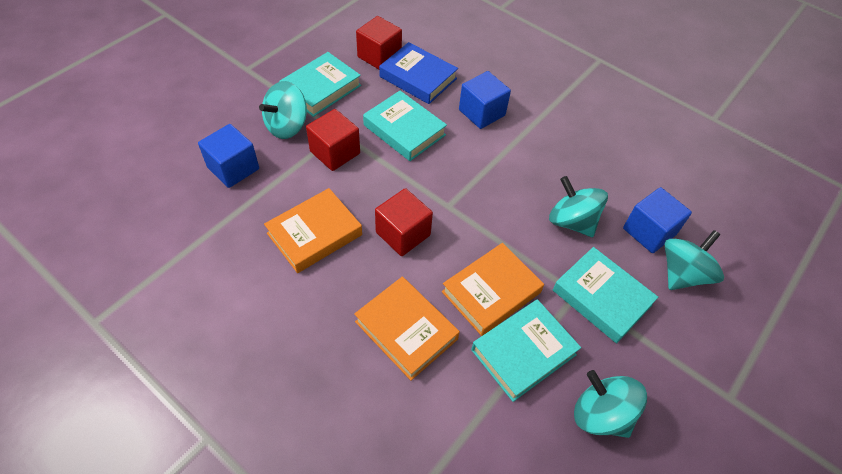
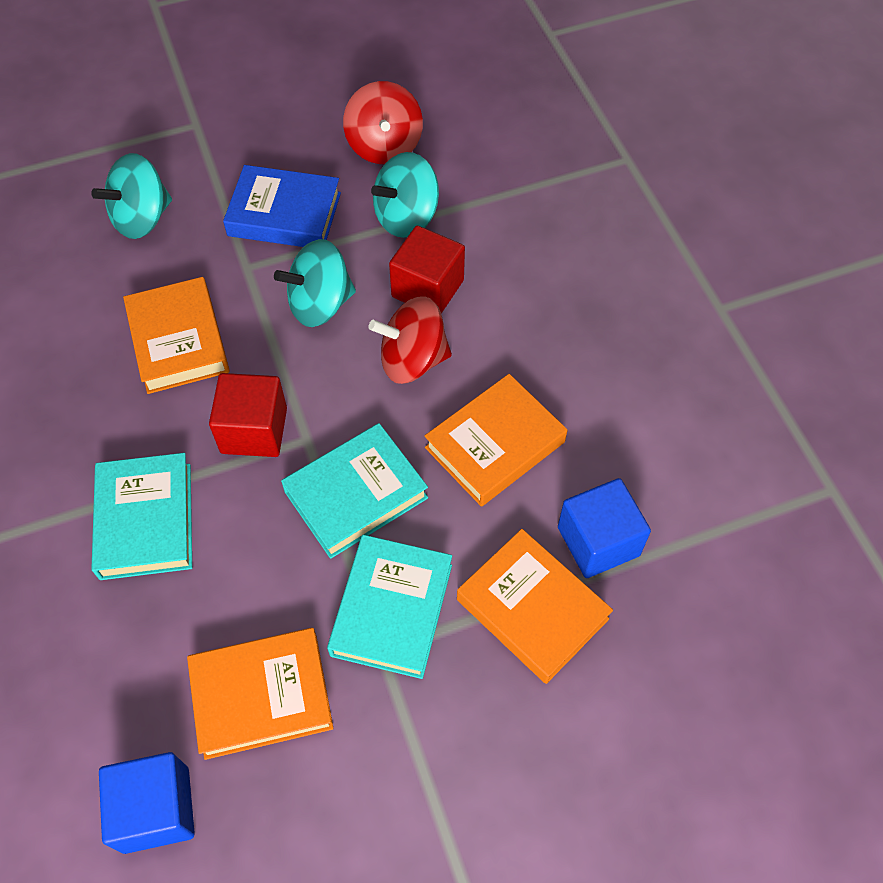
blue cube: 3 -> 2
orange book: 3 -> 4
red cube: 3 -> 2
red spinning top: 0 -> 2
turquoise book: 4 -> 3
turquoise spinning top: 4 -> 3

